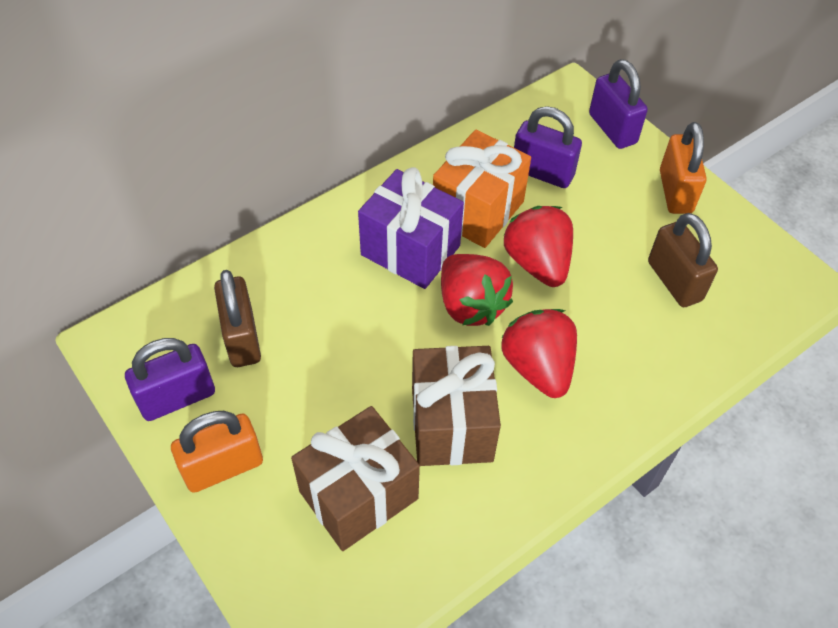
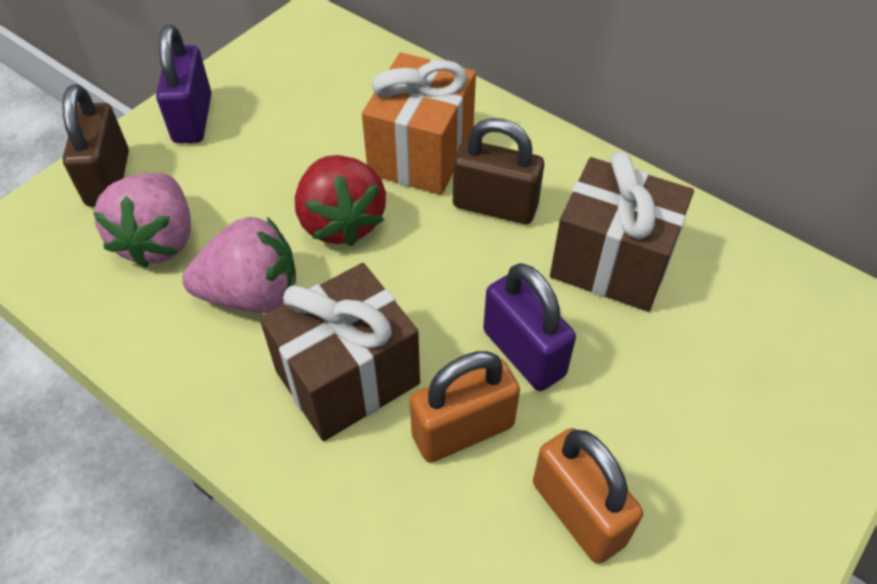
pink strawberry: 0 -> 2
purple gift: 1 -> 0
purple padlock: 3 -> 2
red strawberry: 3 -> 1

